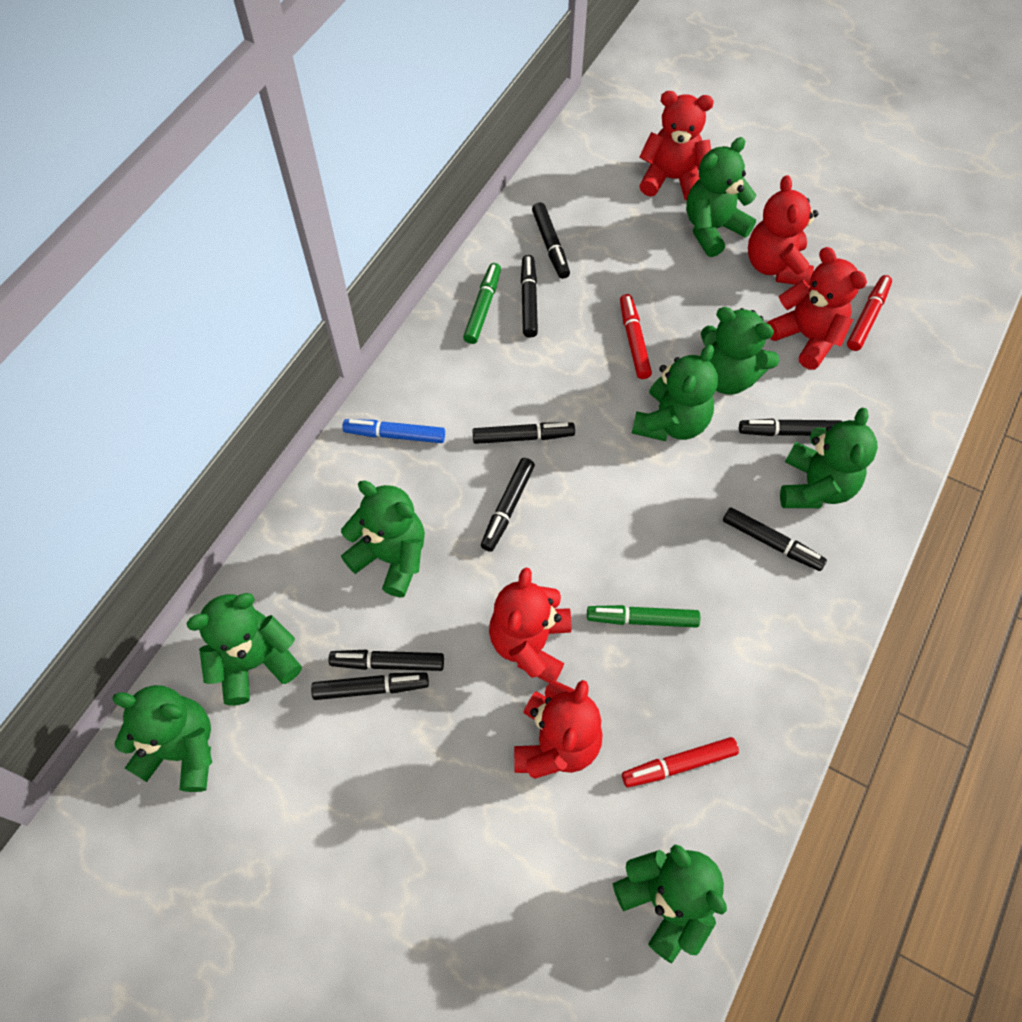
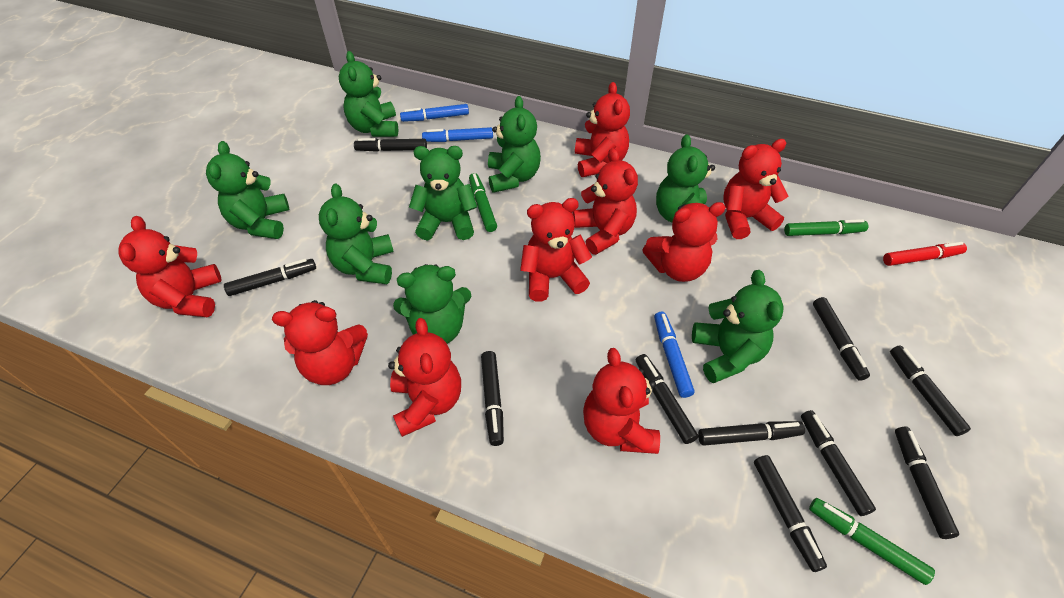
black marker: 8 -> 10
blue marker: 1 -> 3
green marker: 2 -> 3
red marker: 3 -> 1
red teddy bear: 5 -> 9

